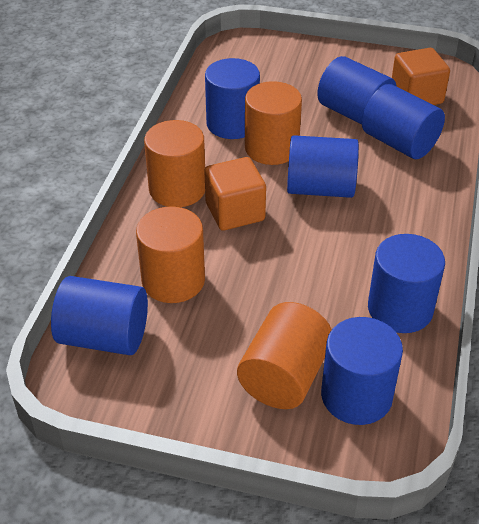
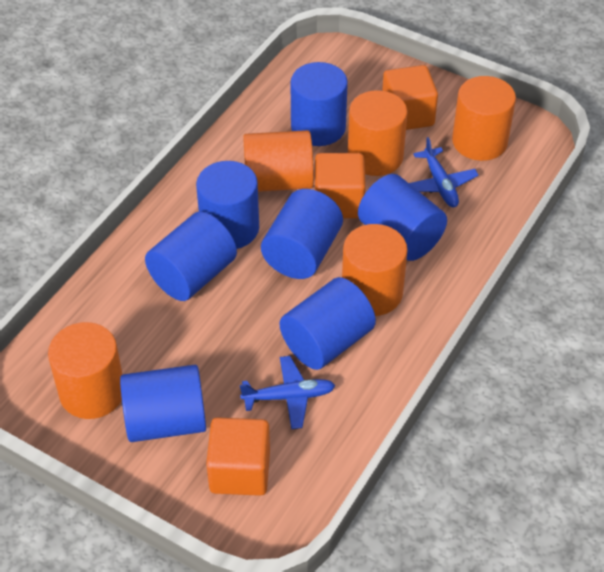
blue plane: 0 -> 2
orange cube: 2 -> 3
orange cylinder: 4 -> 5

